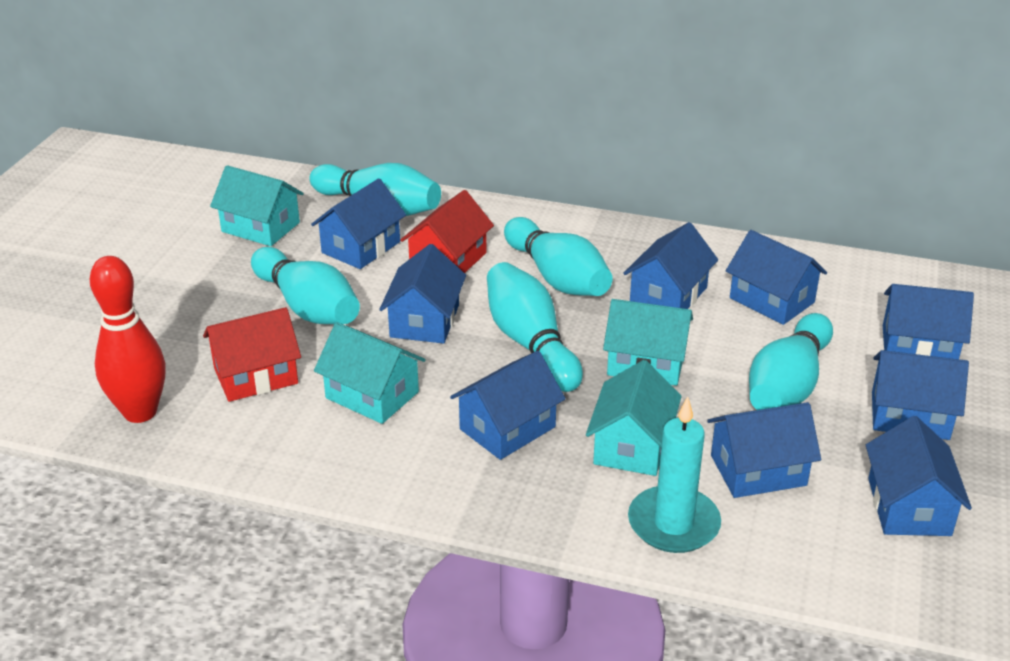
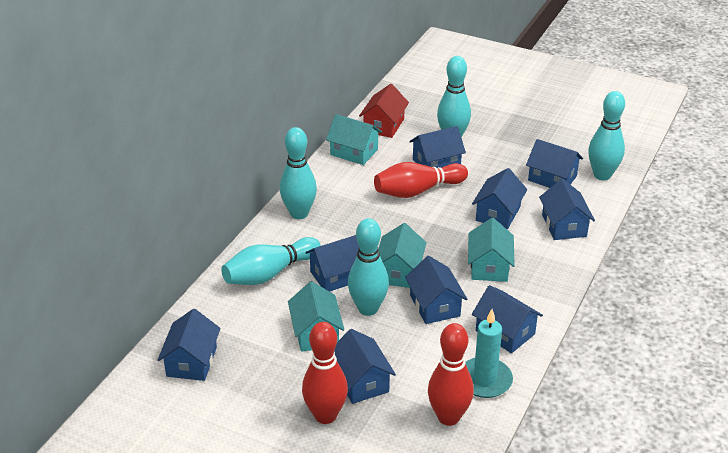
red bowling pin: 1 -> 3
red house: 2 -> 1

